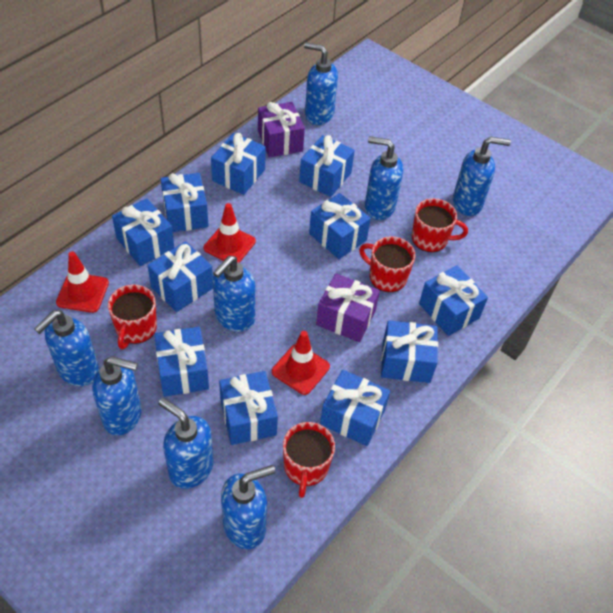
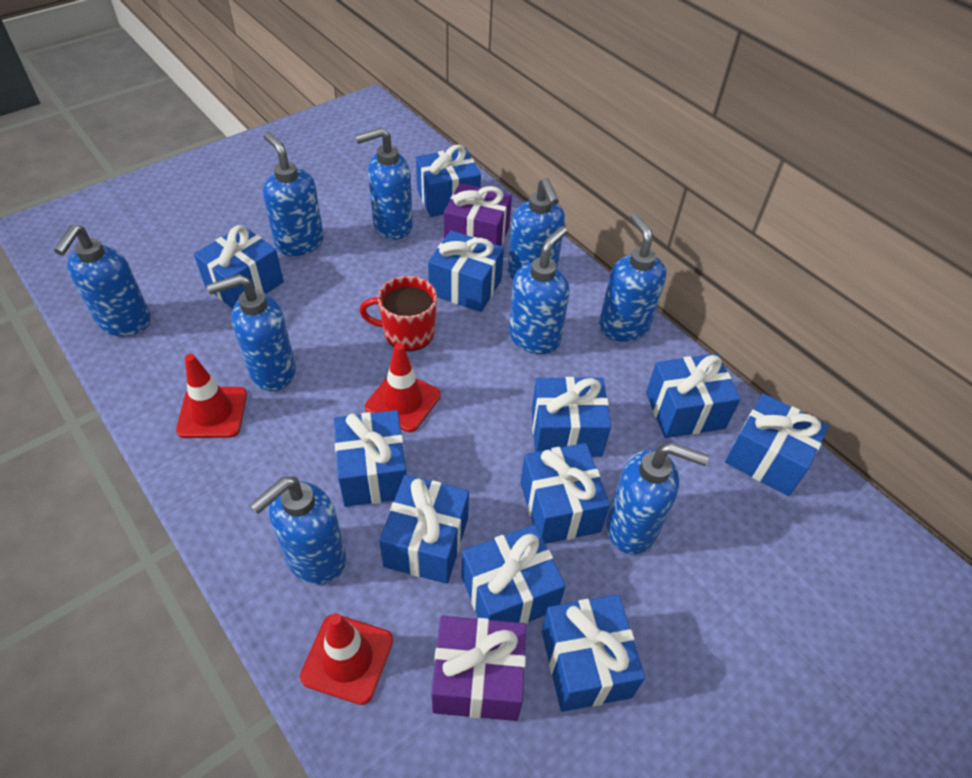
blue soap dispenser: 8 -> 9
red mug: 4 -> 1

